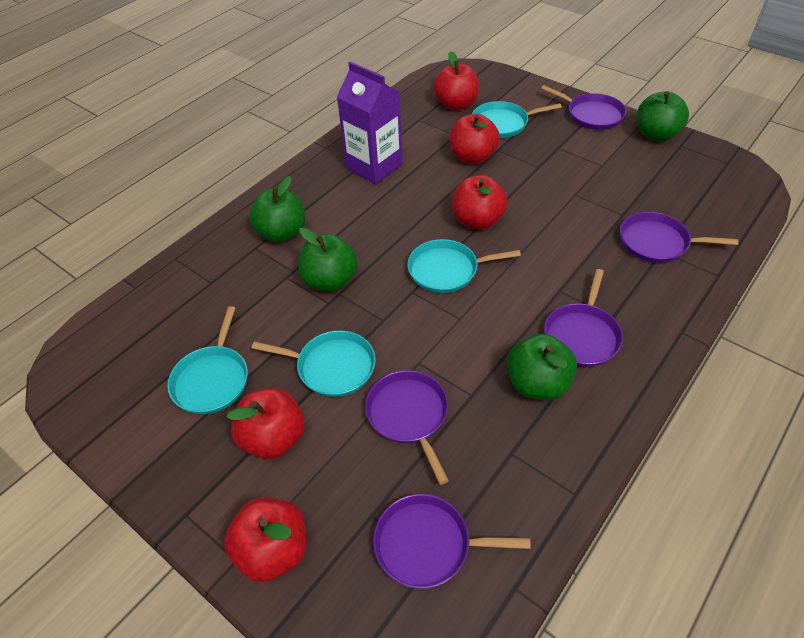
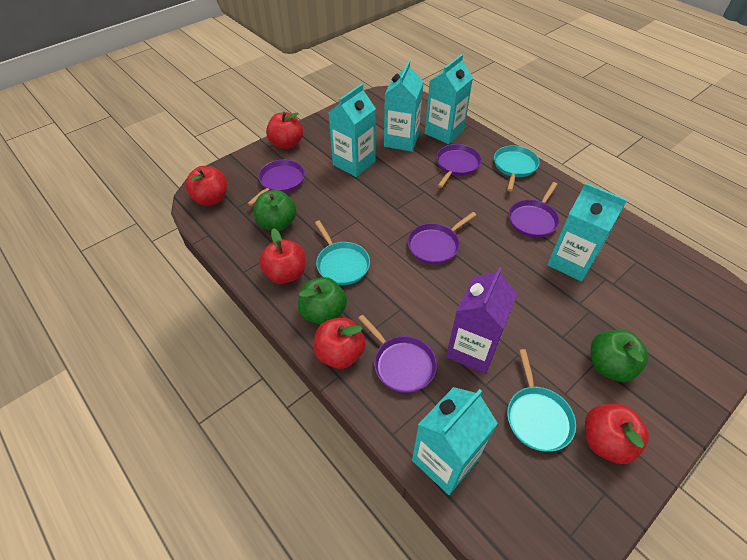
green apple: 4 -> 3
turquoise carton: 0 -> 5
turquoise pan: 4 -> 3

